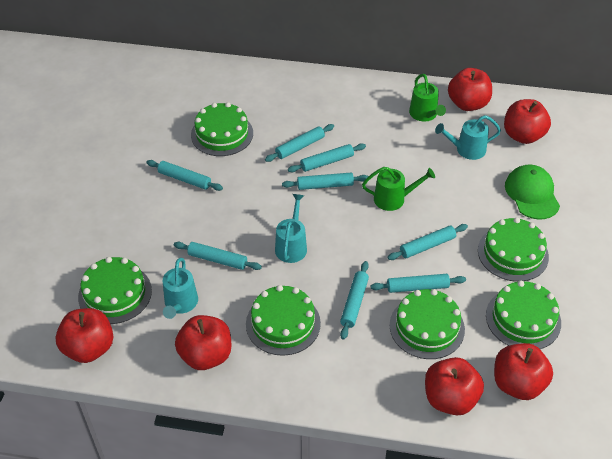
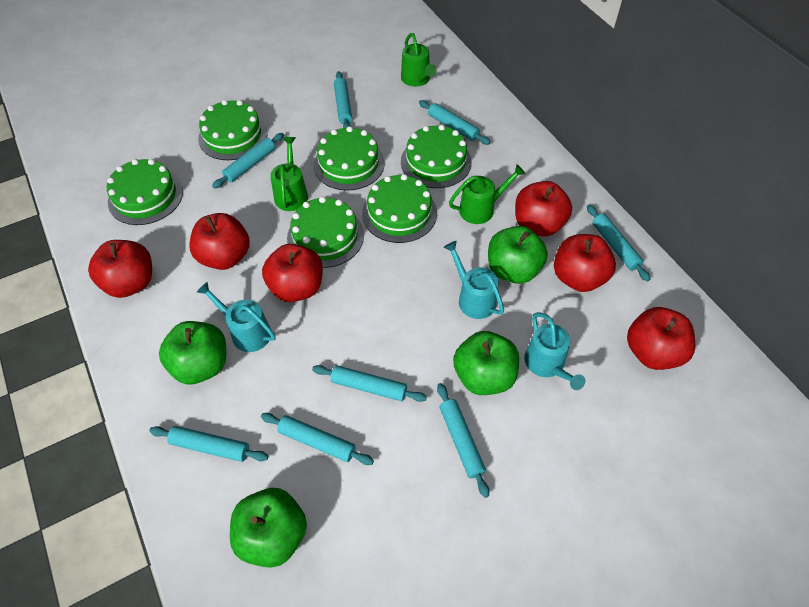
green apple: 0 -> 4
green cap: 1 -> 0
green watering can: 2 -> 3

